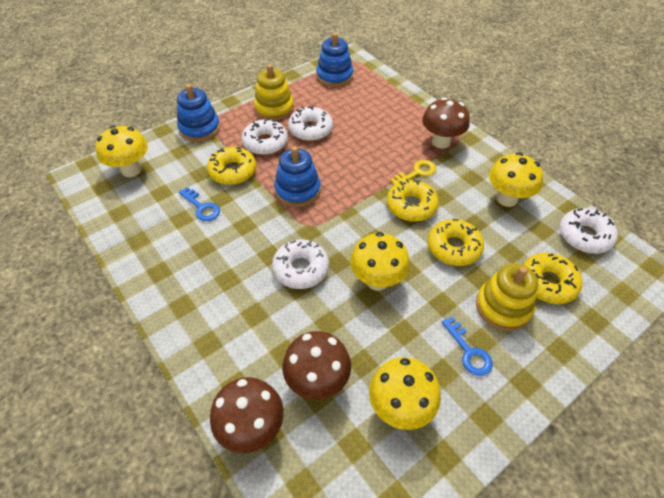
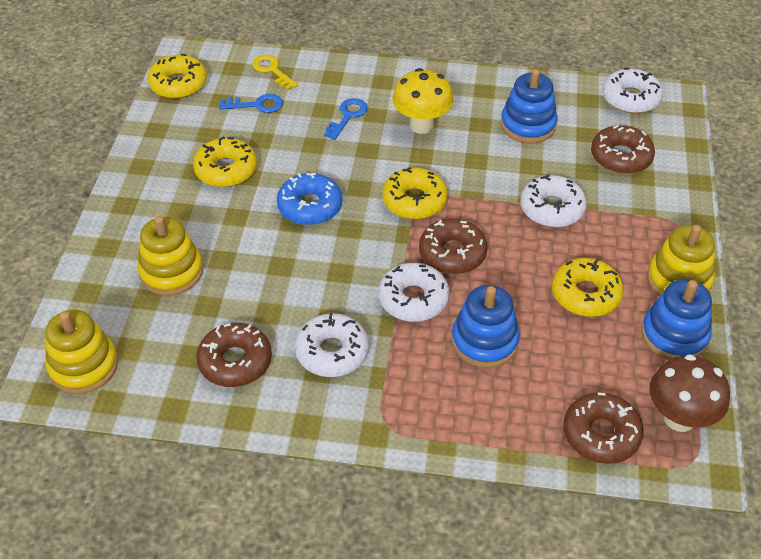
blue donut: 0 -> 1
brown donut: 0 -> 4
brown mushroom: 3 -> 1
yellow mushroom: 4 -> 1
yellow stacking toy: 2 -> 3

